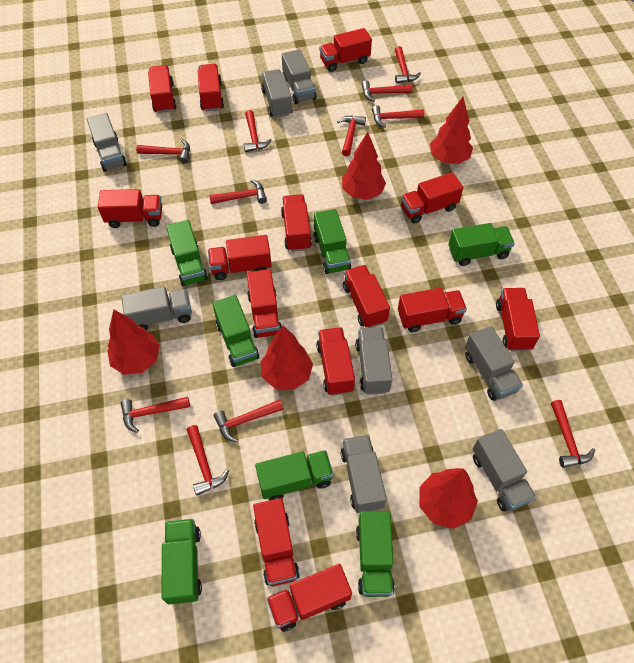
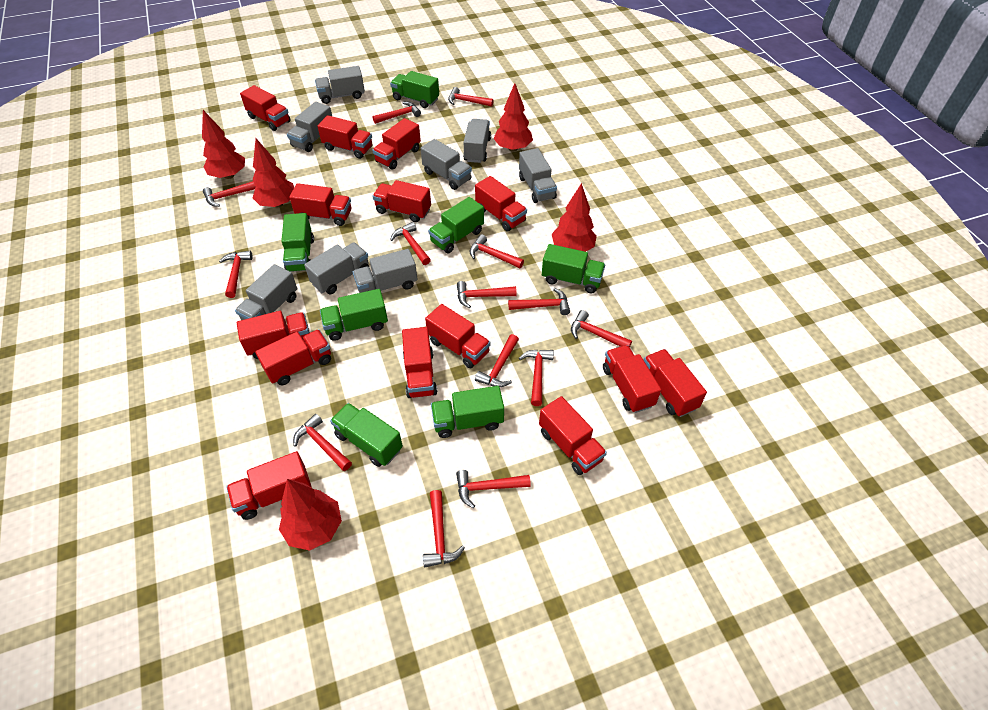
red hammer: 11 -> 14

